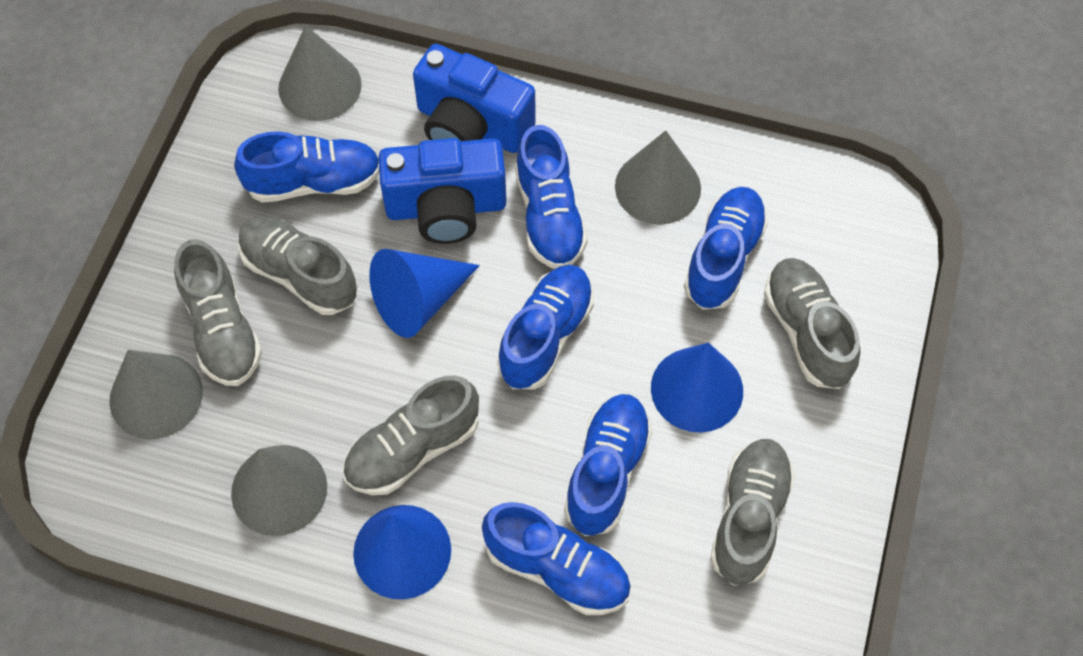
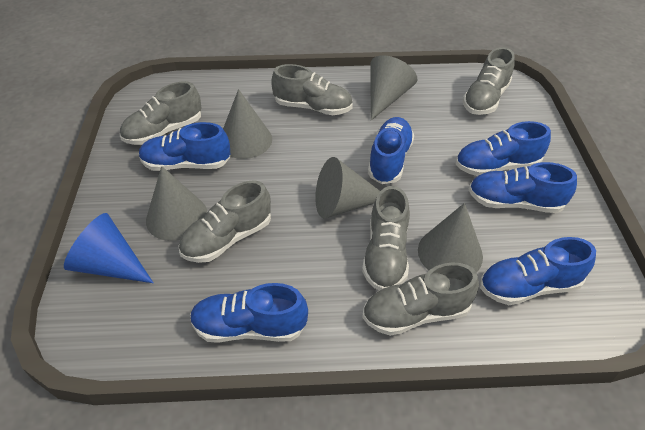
blue camera: 2 -> 0
blue cone: 3 -> 1
grey cone: 4 -> 5
grey shoe: 5 -> 6

